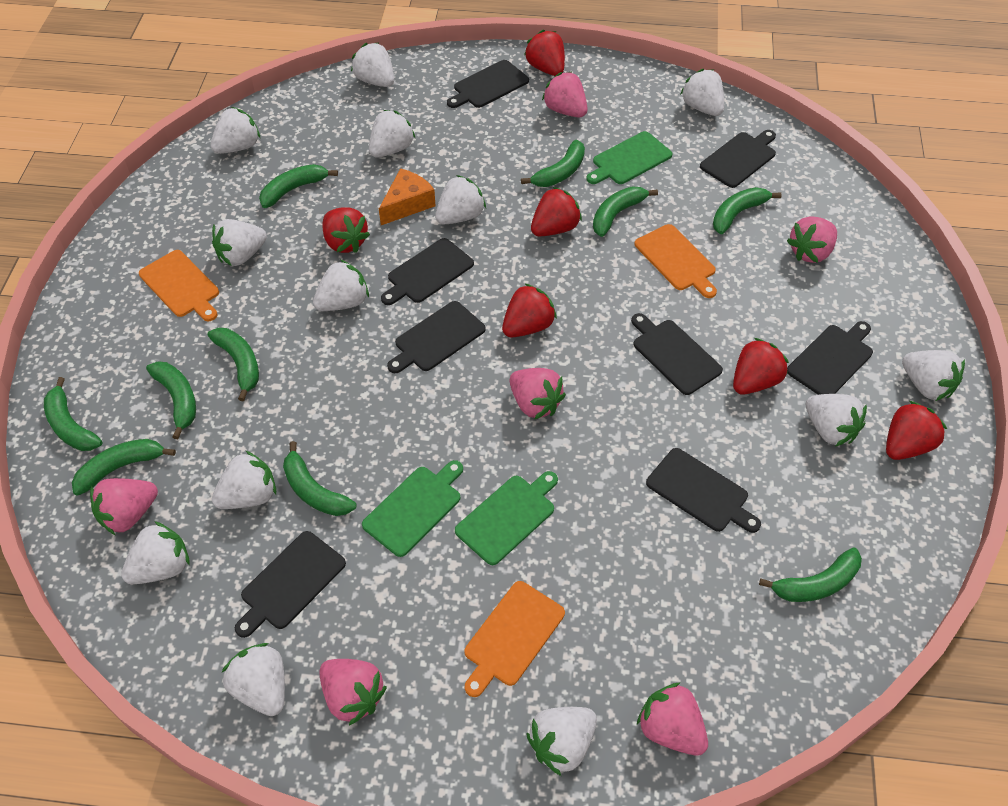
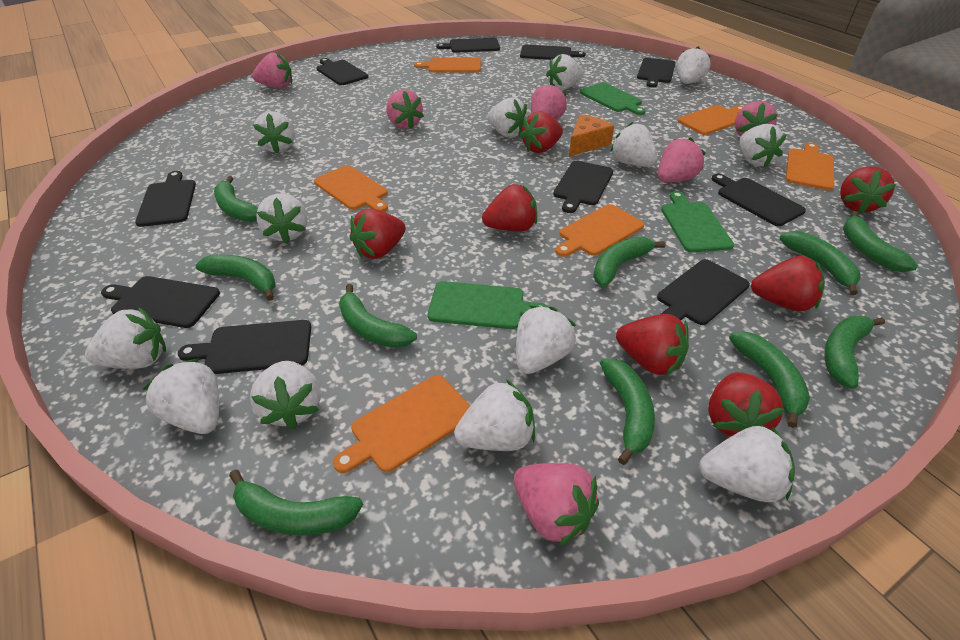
black cutting board: 8 -> 10
orange cutting board: 3 -> 6
red strawberry: 6 -> 7

